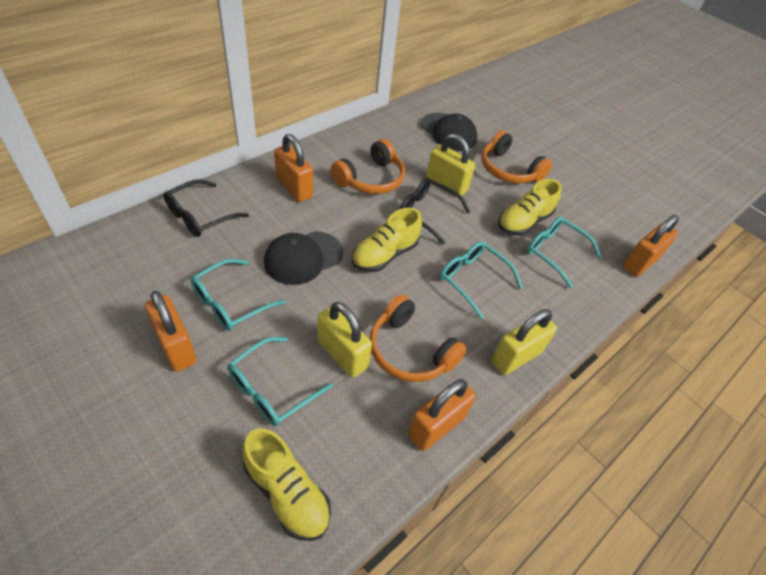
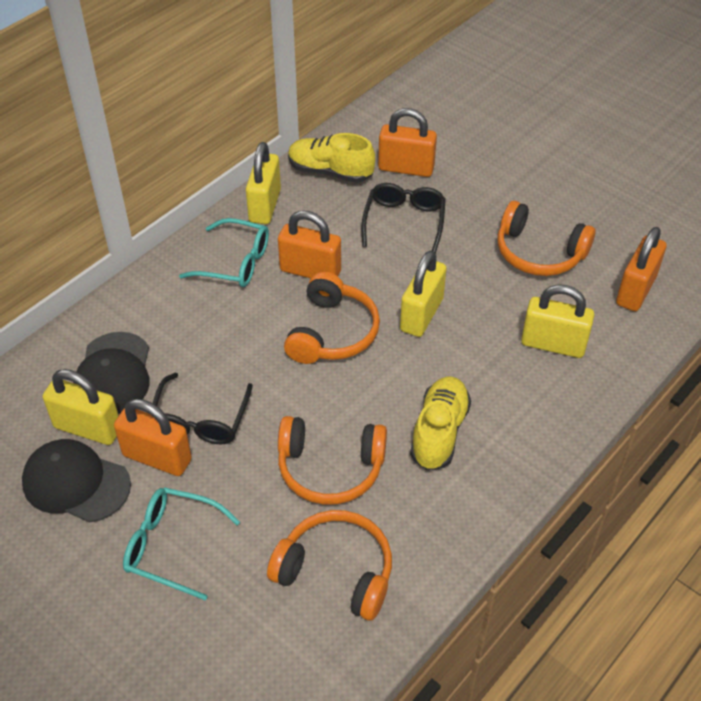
orange headphones: 3 -> 4
turquoise glasses: 4 -> 2
yellow padlock: 3 -> 4
yellow shoe: 3 -> 2

